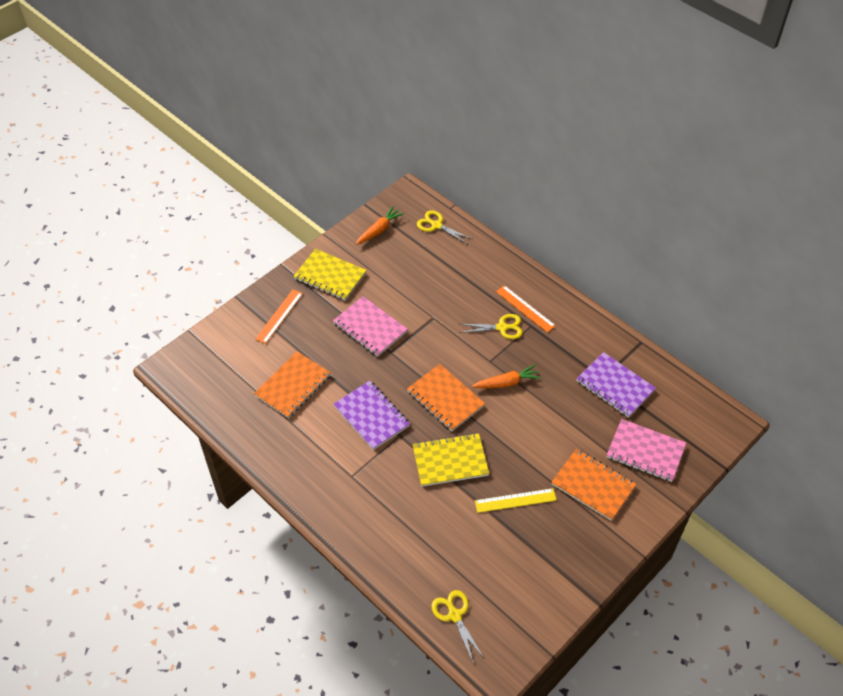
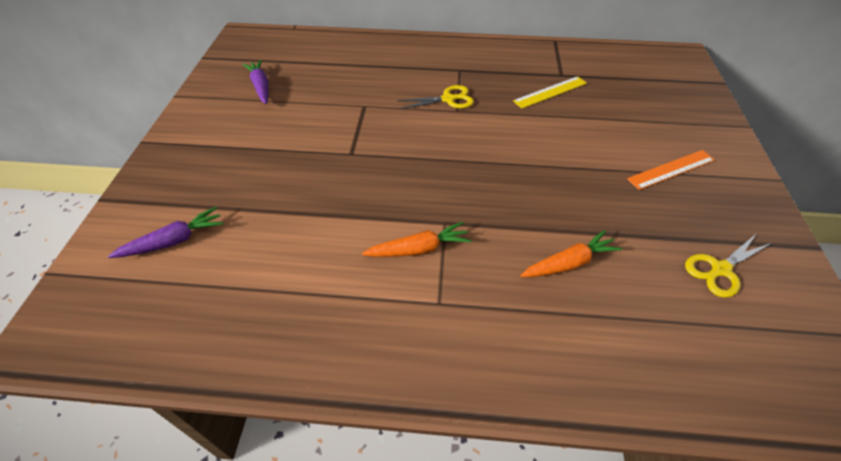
orange notebook: 3 -> 0
orange ruler: 2 -> 1
pink notebook: 2 -> 0
purple carrot: 0 -> 2
purple notebook: 2 -> 0
yellow notebook: 2 -> 0
yellow scissors: 3 -> 2

